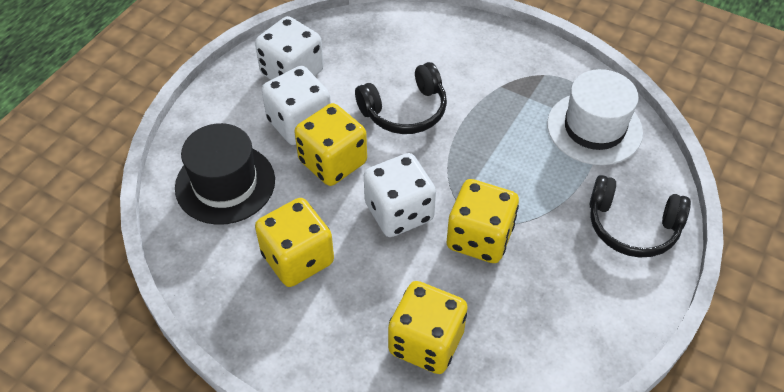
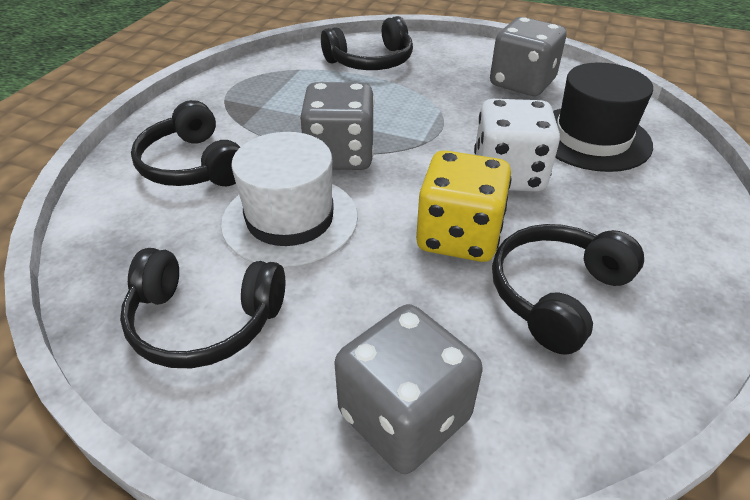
black headphones: 2 -> 4
grey dice: 0 -> 3
white dice: 3 -> 1
yellow dice: 4 -> 1

